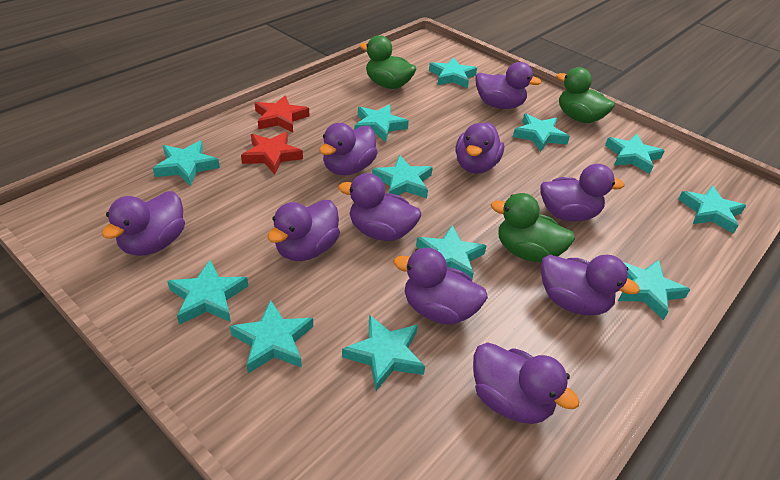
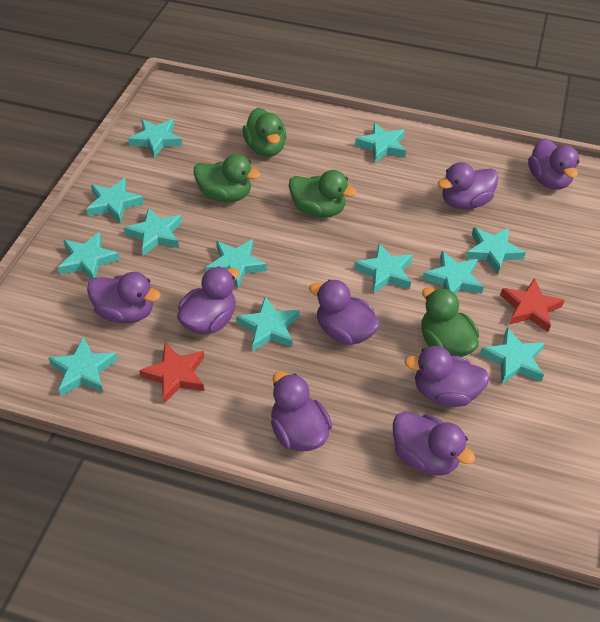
green duck: 3 -> 4
purple duck: 10 -> 8

